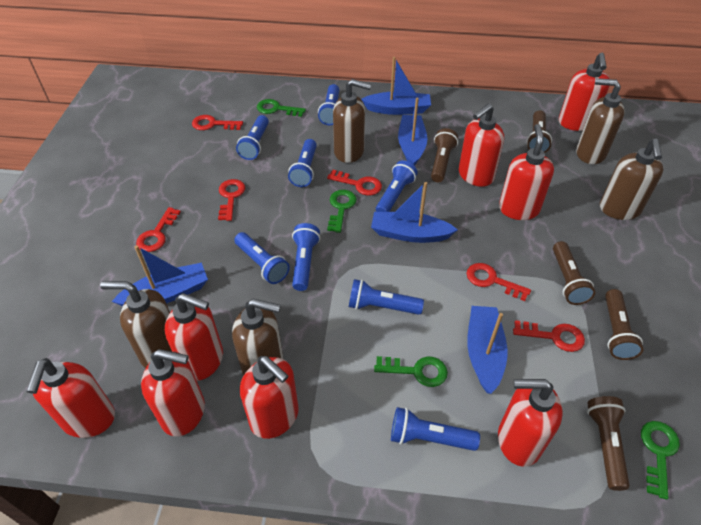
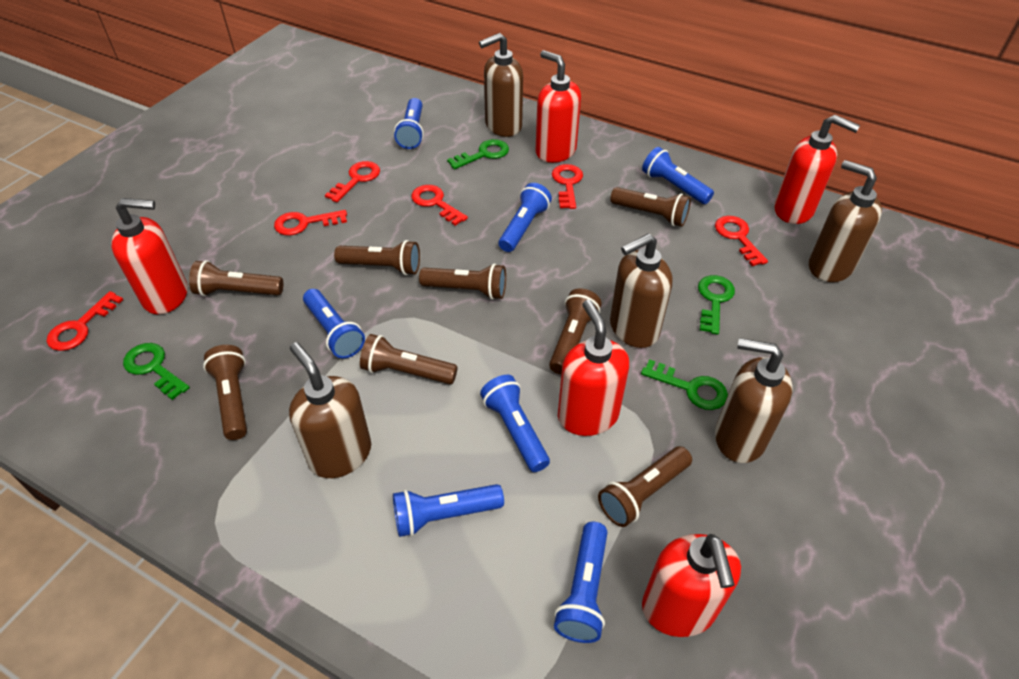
blue boat: 5 -> 0
blue flashlight: 8 -> 7
brown flashlight: 5 -> 8
red soap dispenser: 8 -> 5

